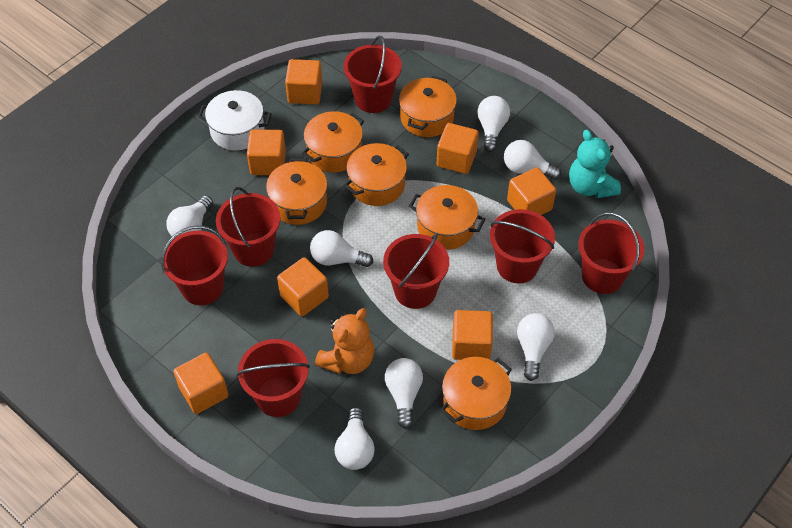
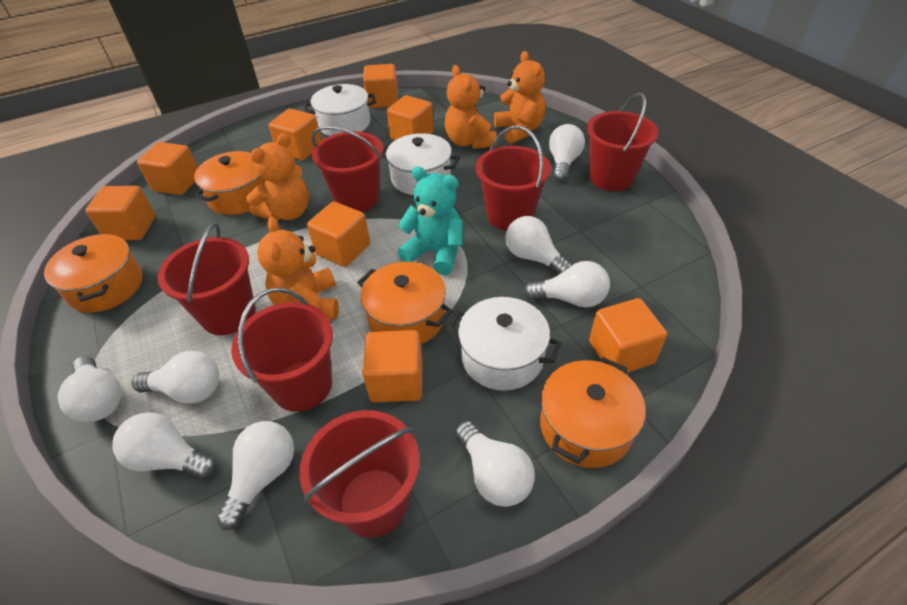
orange cube: 7 -> 8
orange pot: 6 -> 4
orange teddy bear: 1 -> 4
red bucket: 7 -> 6
white light bulb: 7 -> 8
white pot: 1 -> 3

